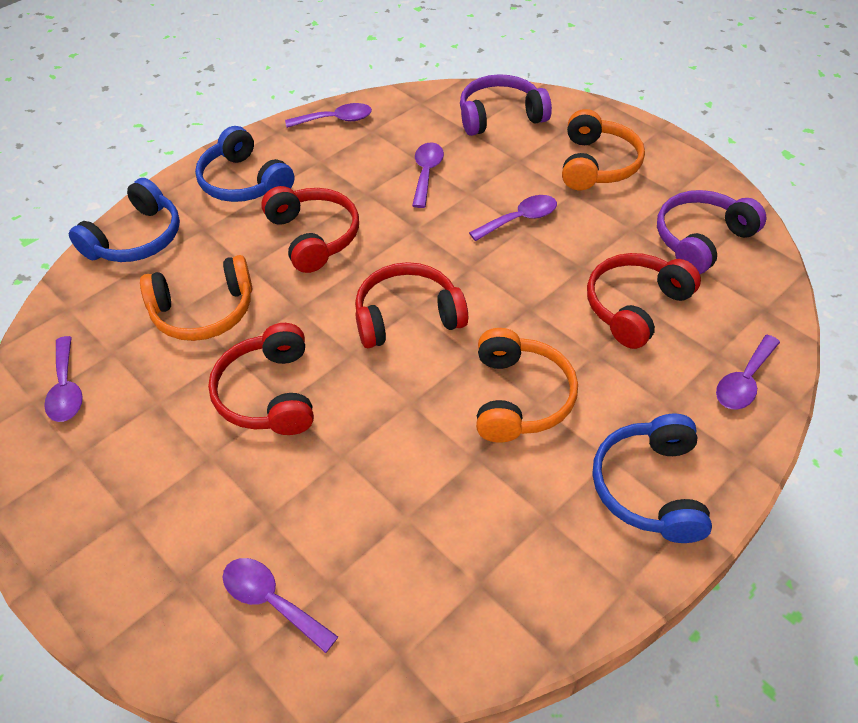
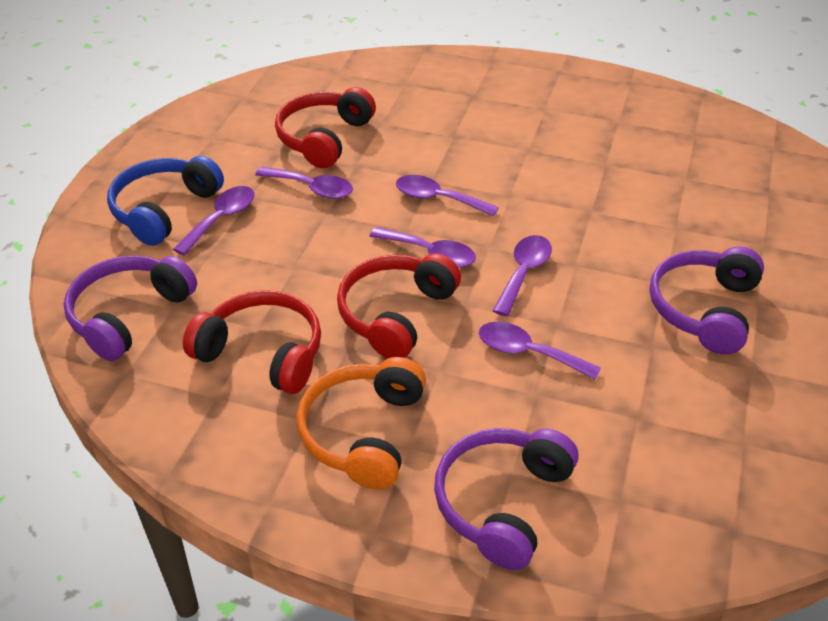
blue headphones: 3 -> 1
orange headphones: 3 -> 1
purple headphones: 2 -> 3
red headphones: 4 -> 3

